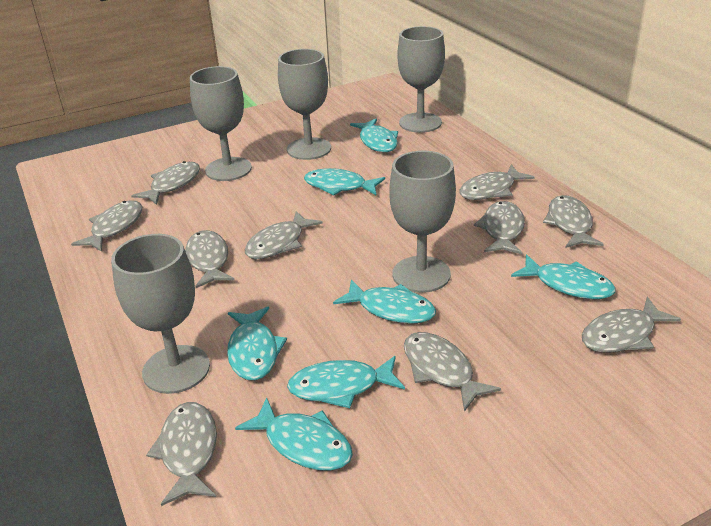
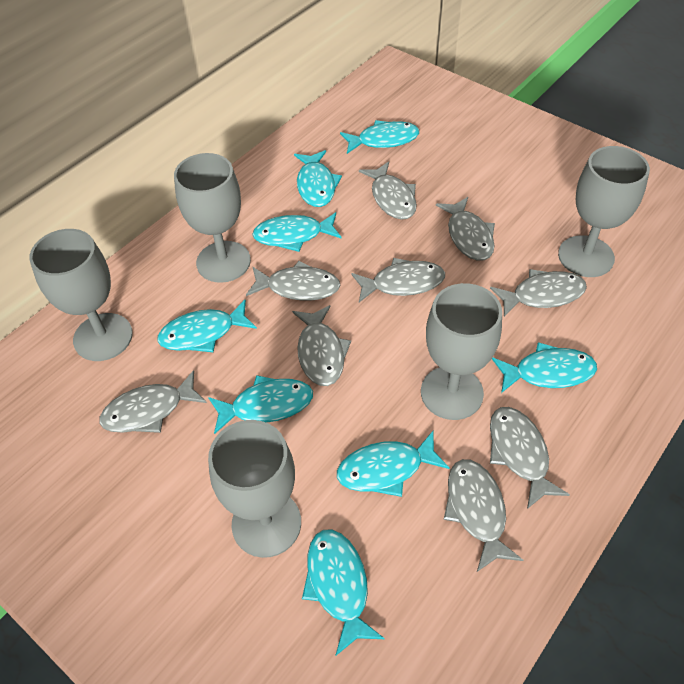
grey fish: 10 -> 9
turquoise fish: 7 -> 8

